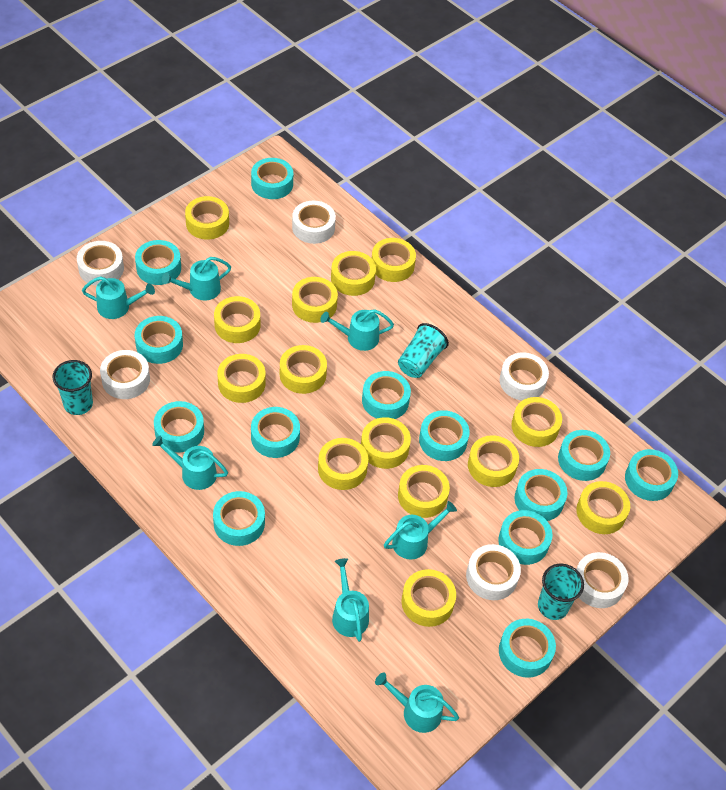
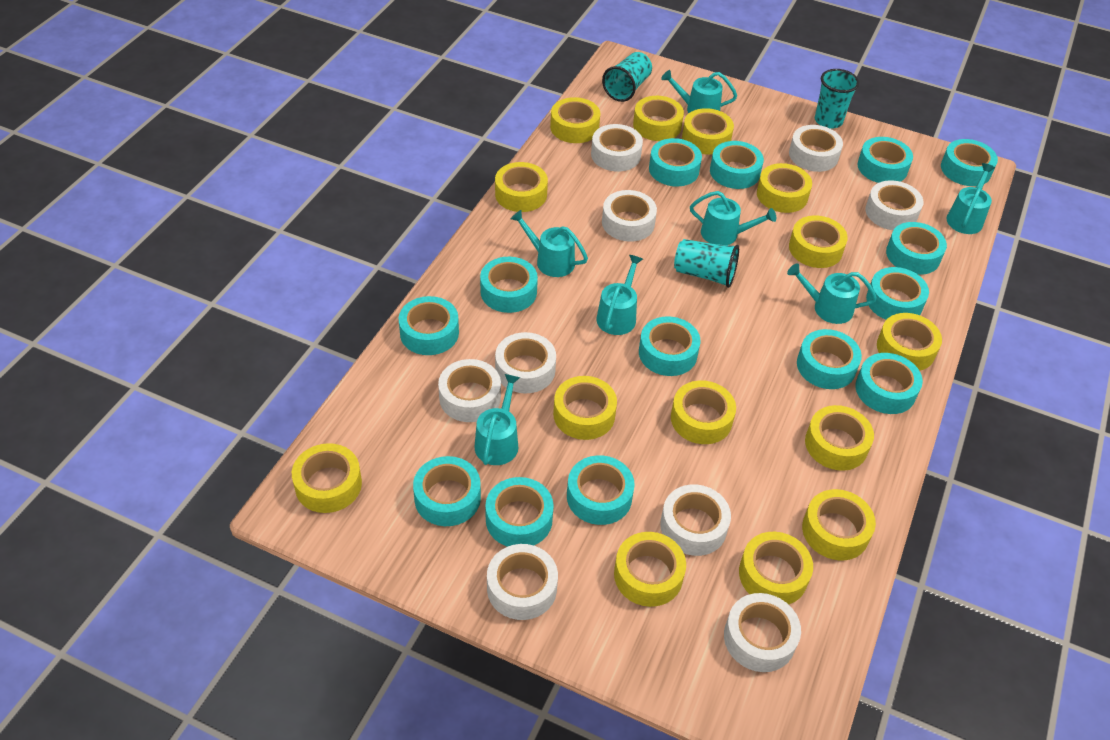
turquoise tape: 13 -> 14
white tape: 6 -> 9

